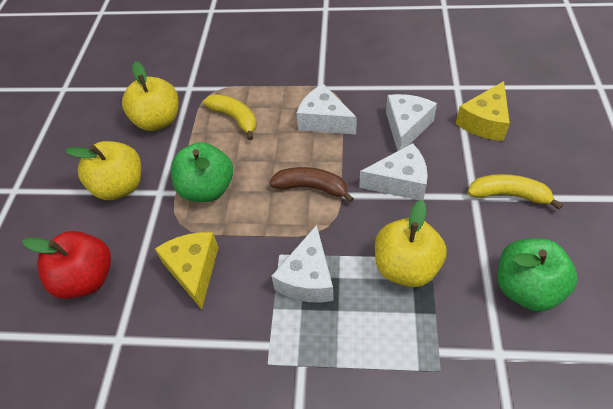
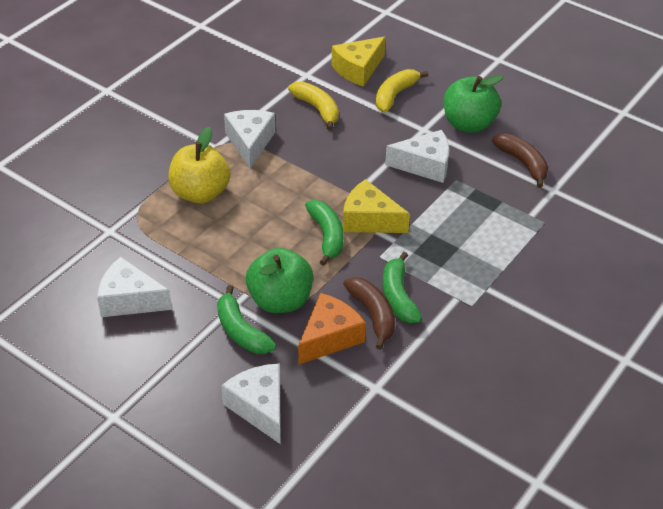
brown banana: 1 -> 2
green banana: 0 -> 3
orange cheese: 0 -> 1
red apple: 1 -> 0
yellow apple: 3 -> 1

